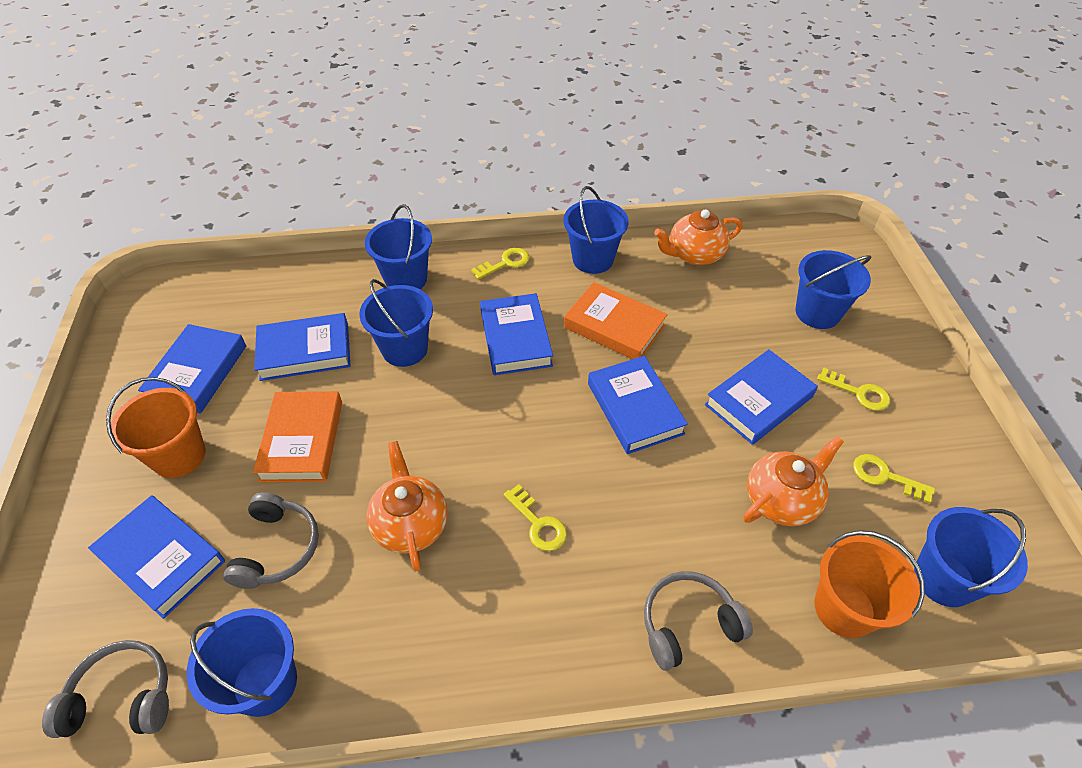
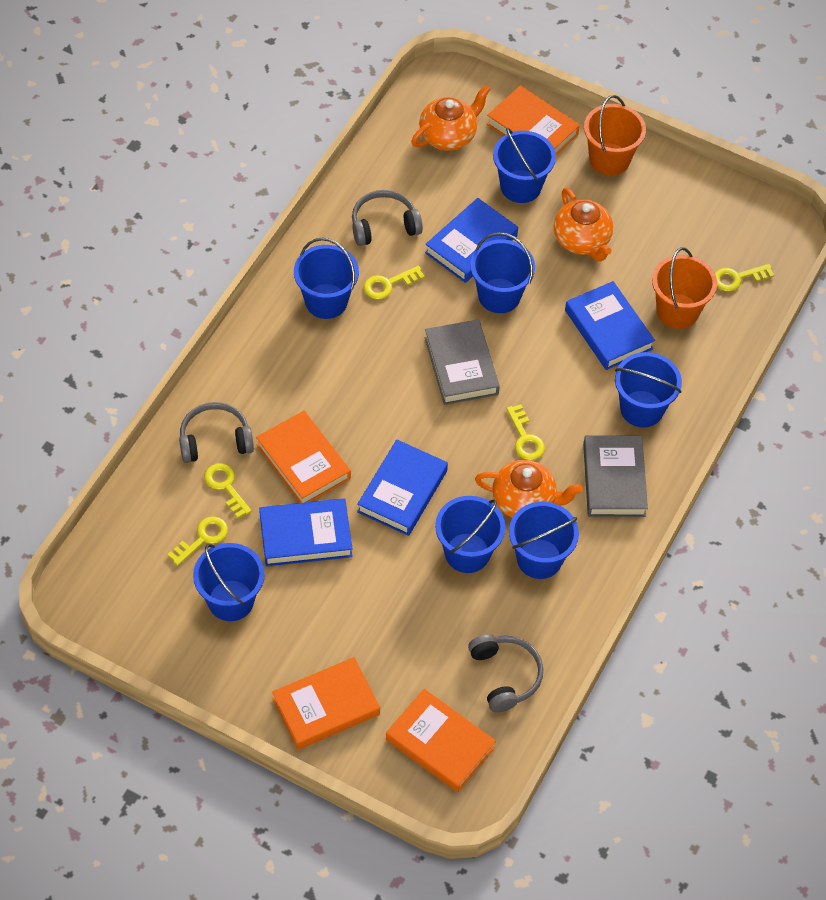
blue book: 6 -> 4
blue bucket: 6 -> 7
grey book: 0 -> 2
orange book: 2 -> 4
yellow key: 4 -> 5

